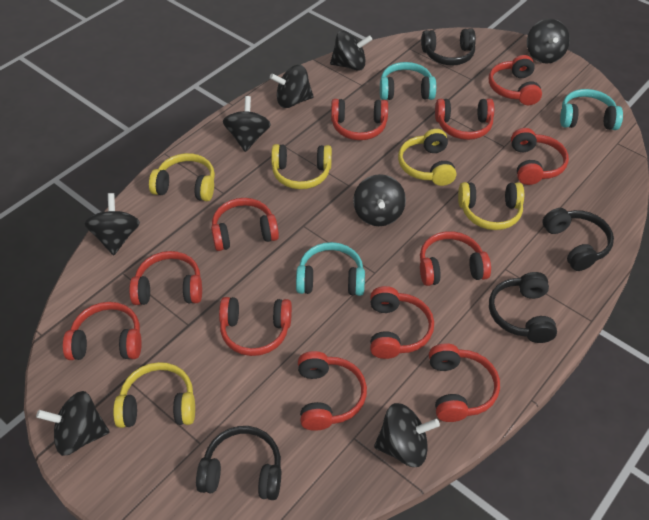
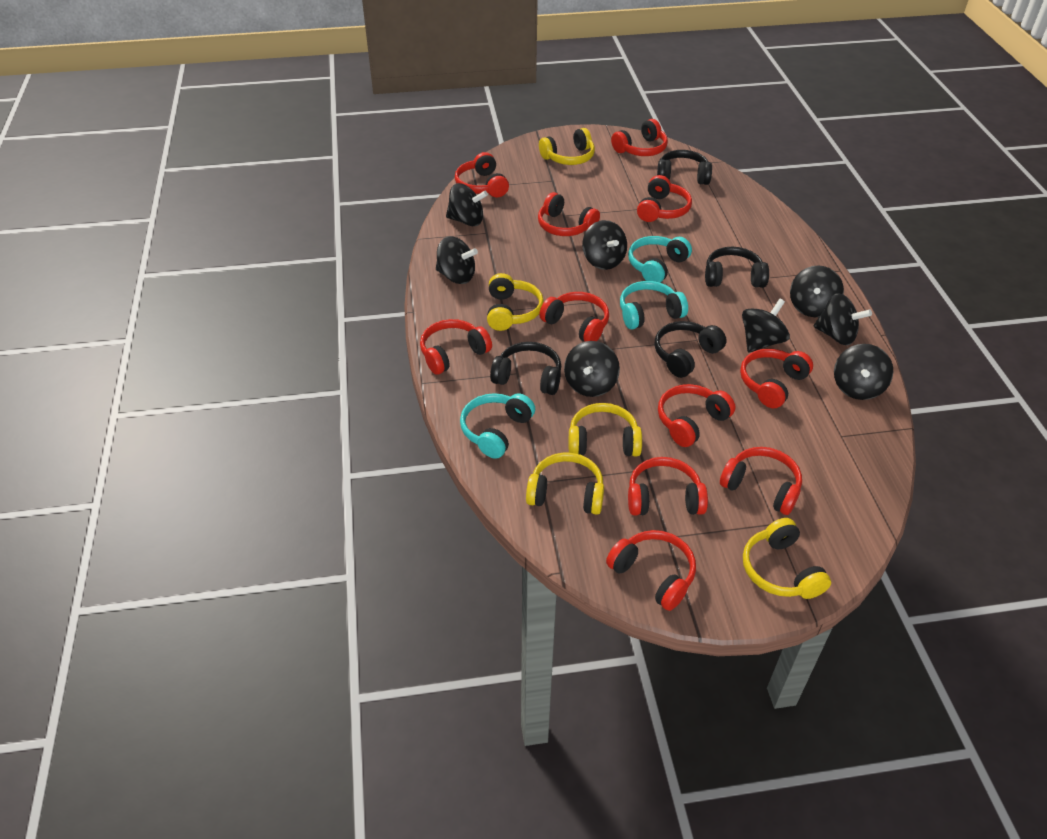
red headphones: 12 -> 11

